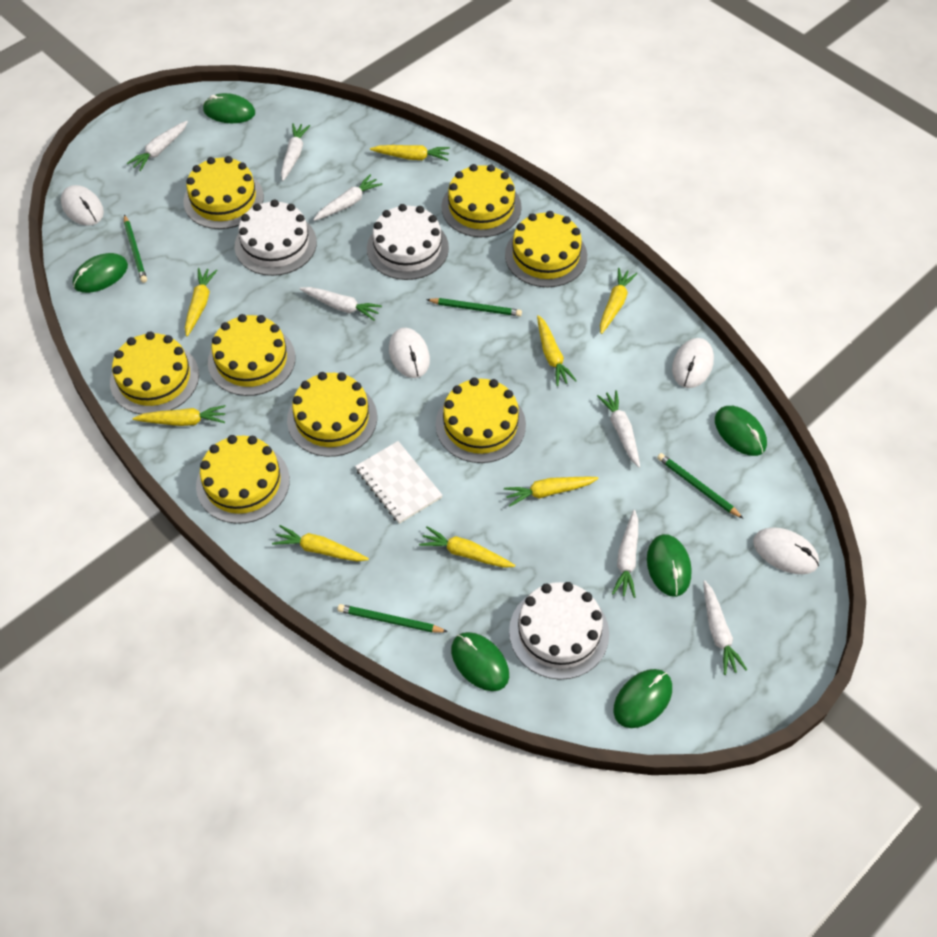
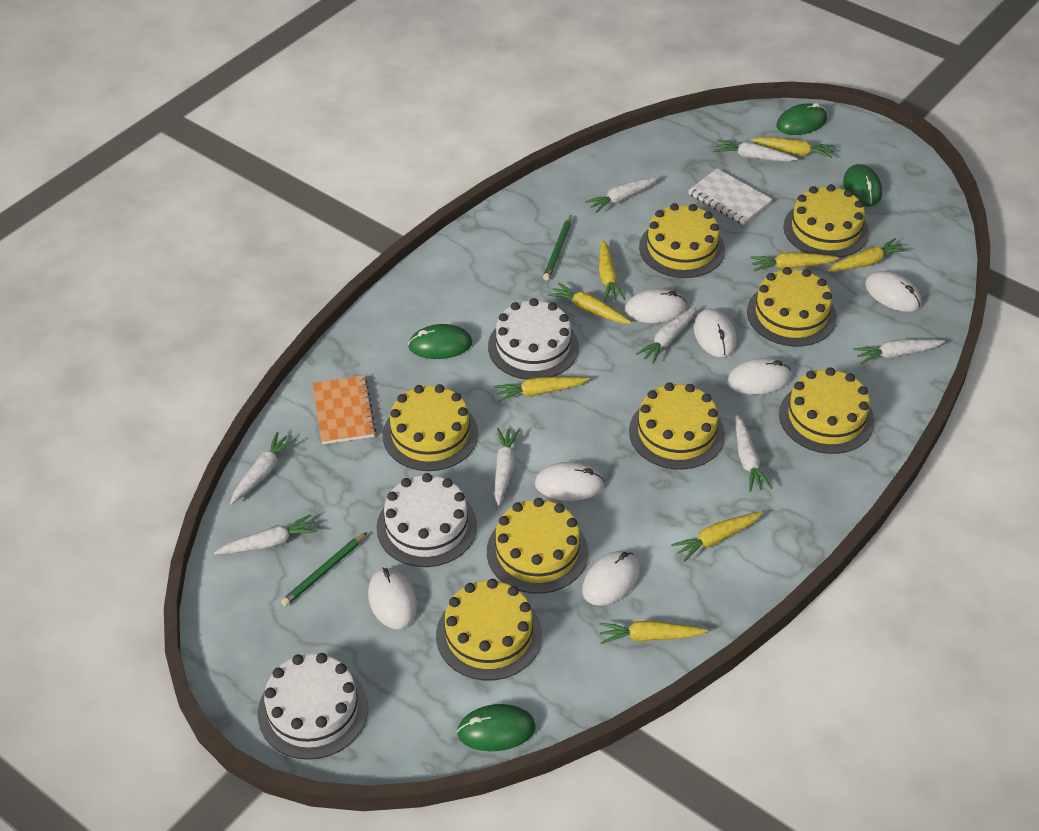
green mouse: 6 -> 4
green pencil: 4 -> 2
orange notebook: 0 -> 1
white carrot: 7 -> 8
white mouse: 4 -> 7

